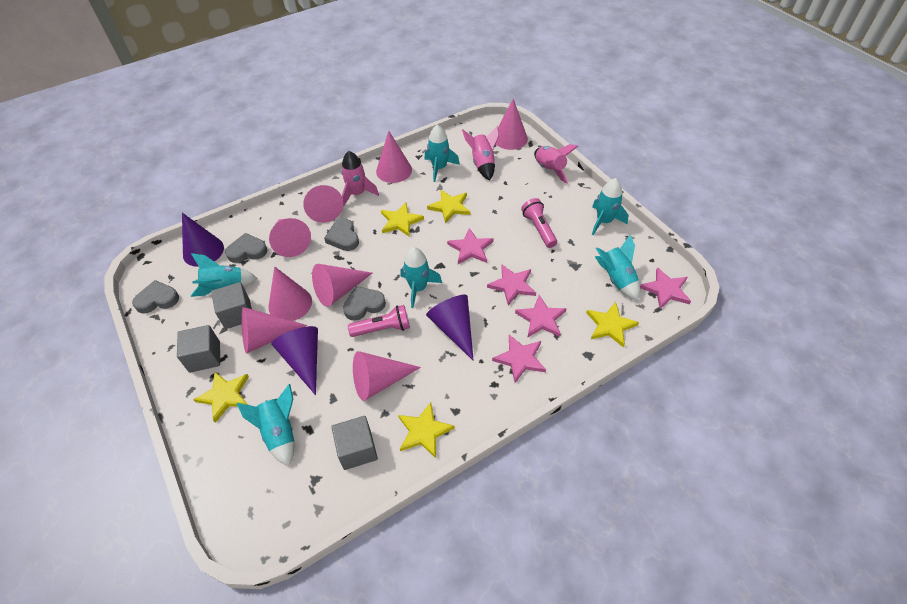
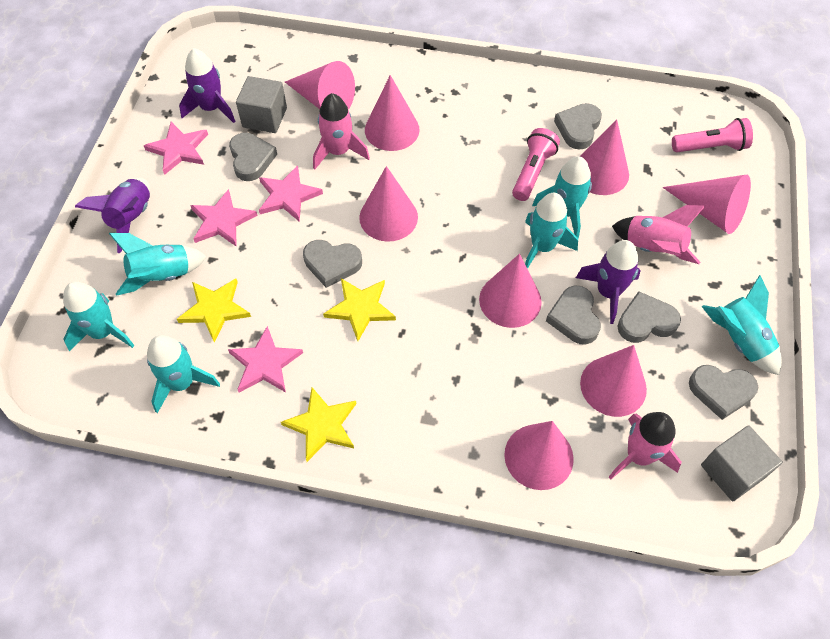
grey cube: 3 -> 2
grey heart: 4 -> 6
pink star: 5 -> 4
purple cone: 3 -> 0
purple rocket: 0 -> 3
yellow star: 5 -> 3

